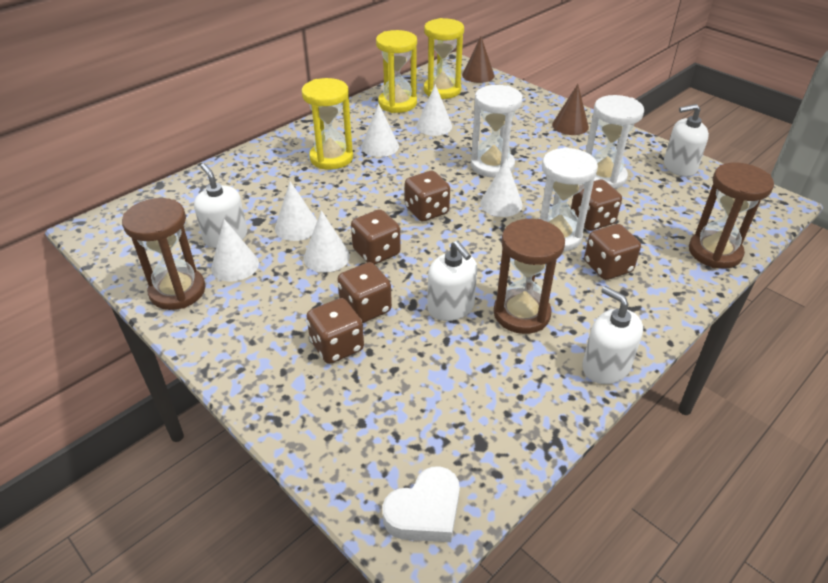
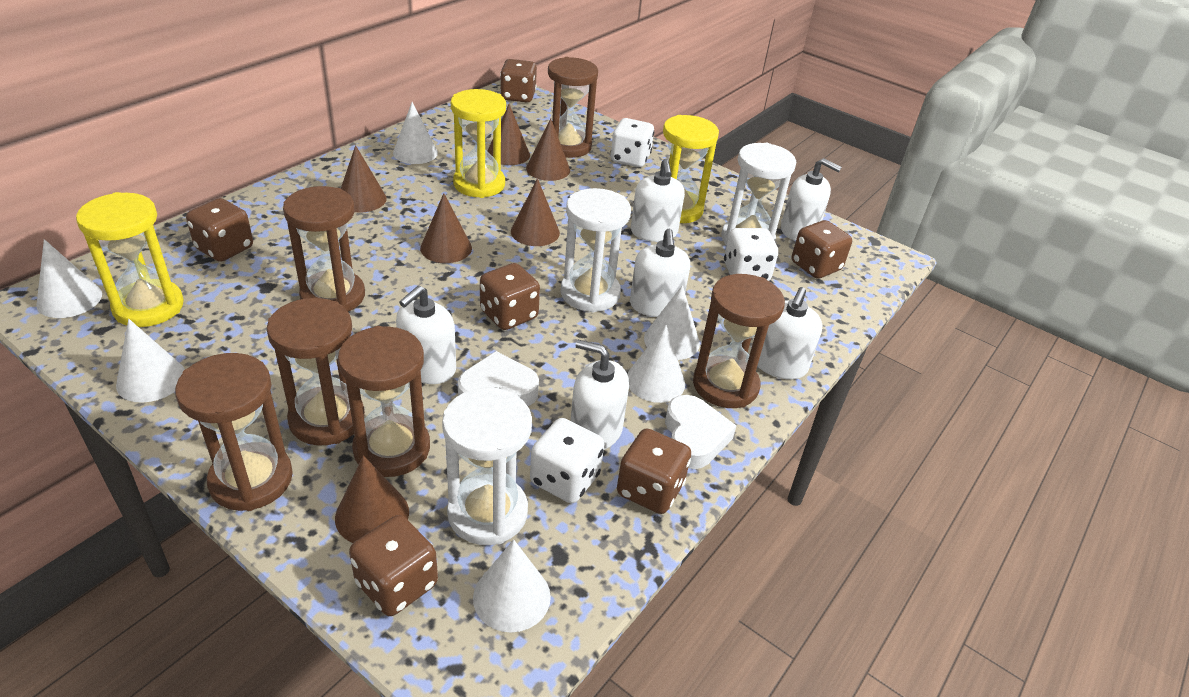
brown cone: 2 -> 6
brown hourglass: 3 -> 6
white dice: 0 -> 3
white heart: 1 -> 2
white soap dispenser: 4 -> 6

